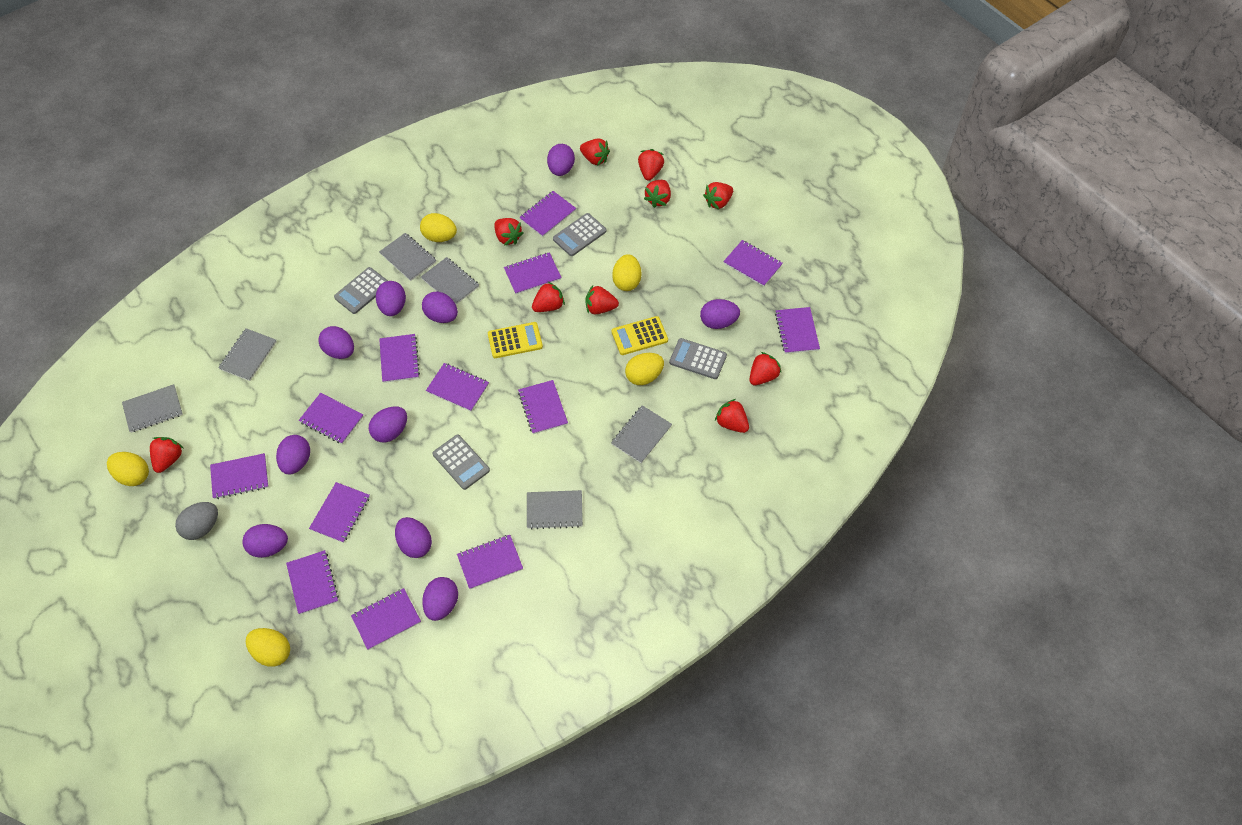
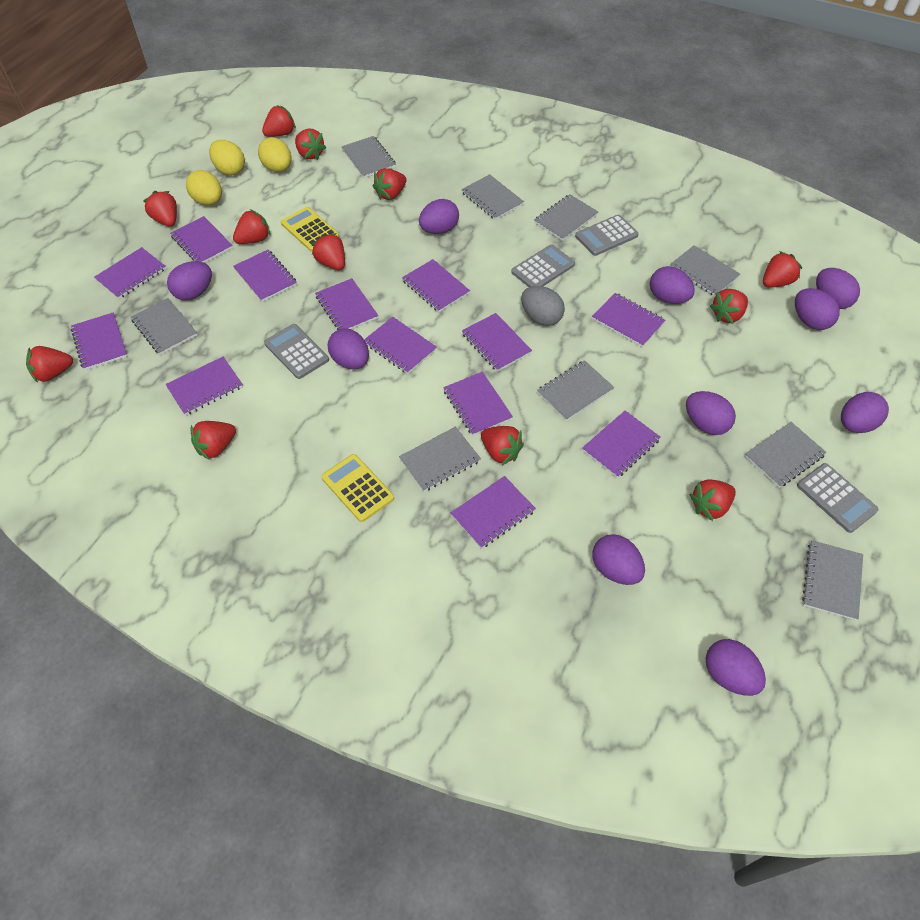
grey notebook: 6 -> 9
red strawberry: 10 -> 12
yellow egg: 5 -> 3

